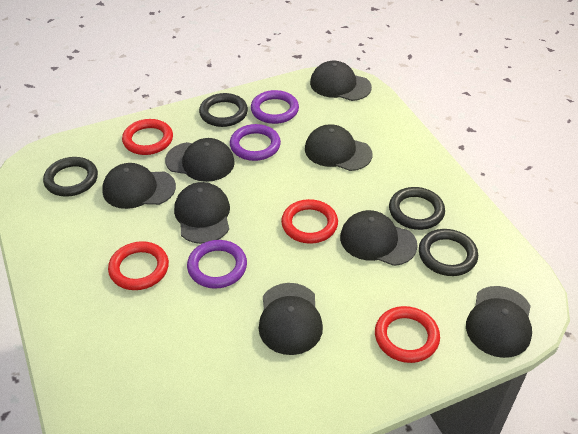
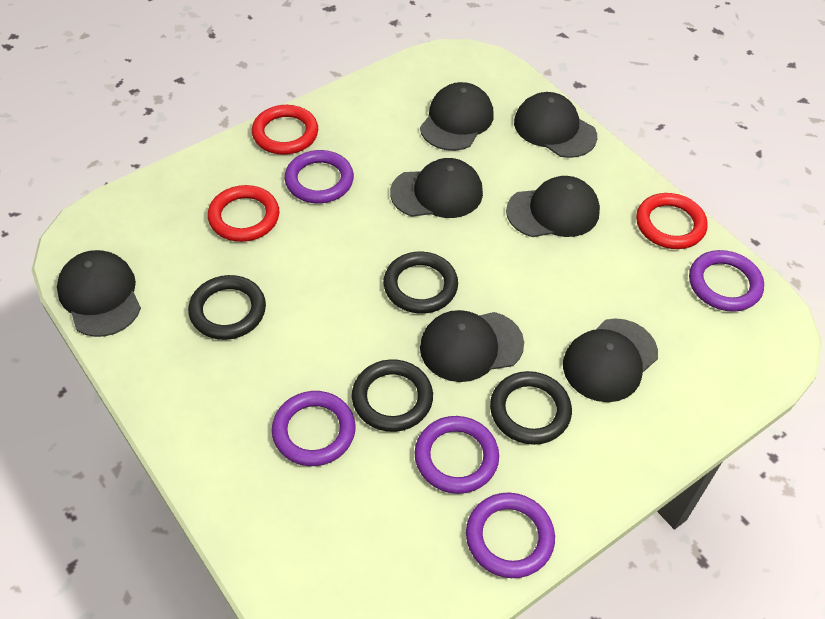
black cap: 8 -> 7
purple ring: 3 -> 5
red ring: 4 -> 3

